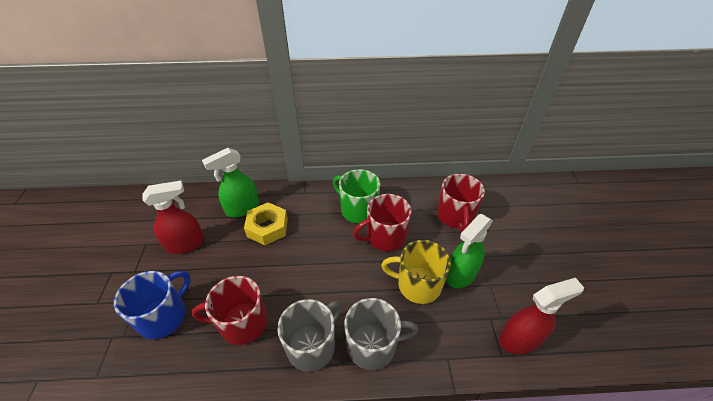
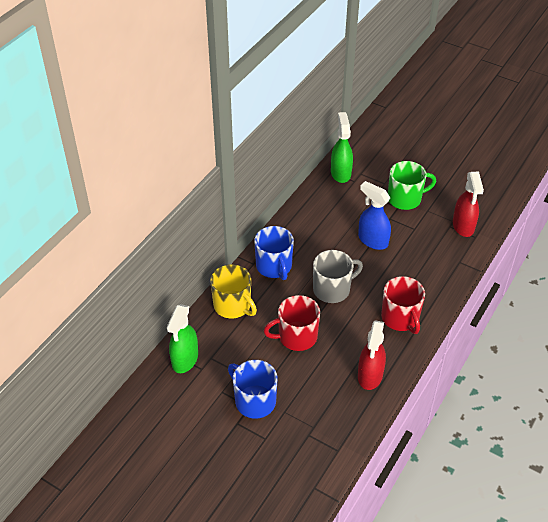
blue mug: 1 -> 2
blue spray bottle: 0 -> 1
grey mug: 2 -> 1
red mug: 3 -> 2
yellow nut: 1 -> 0

